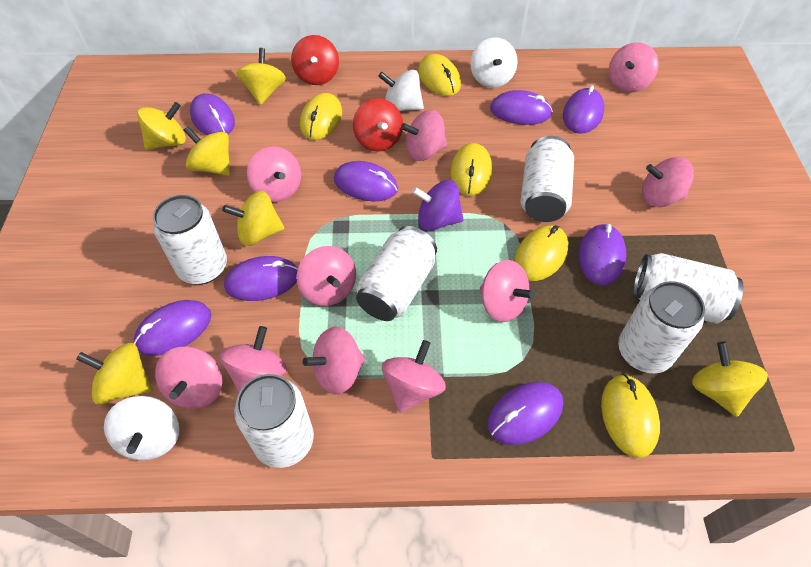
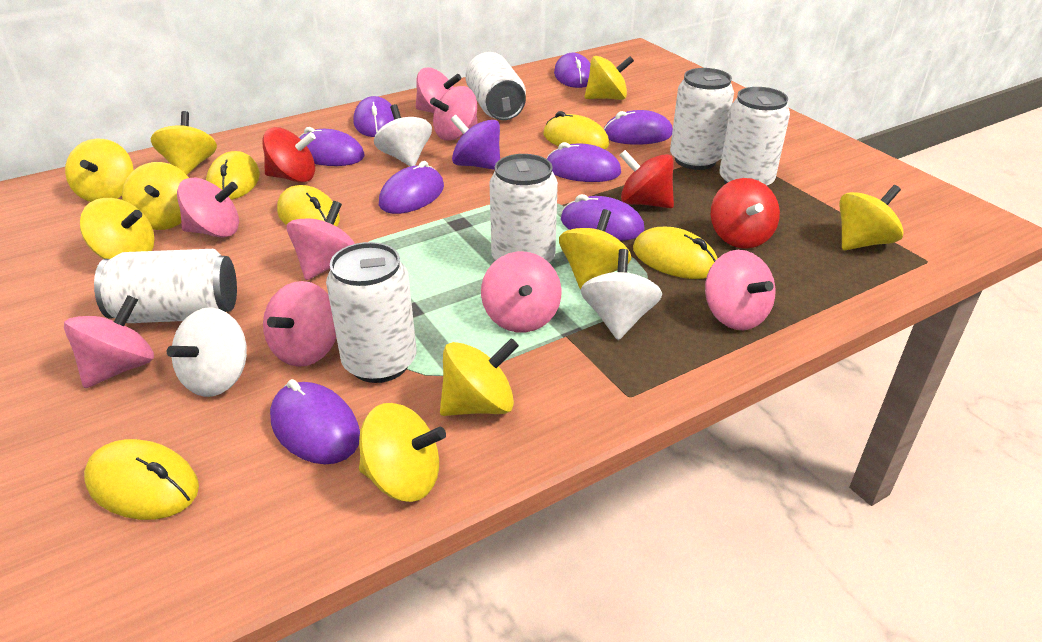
pink spinning top: 10 -> 8
red spinning top: 2 -> 3
yellow spinning top: 6 -> 9

